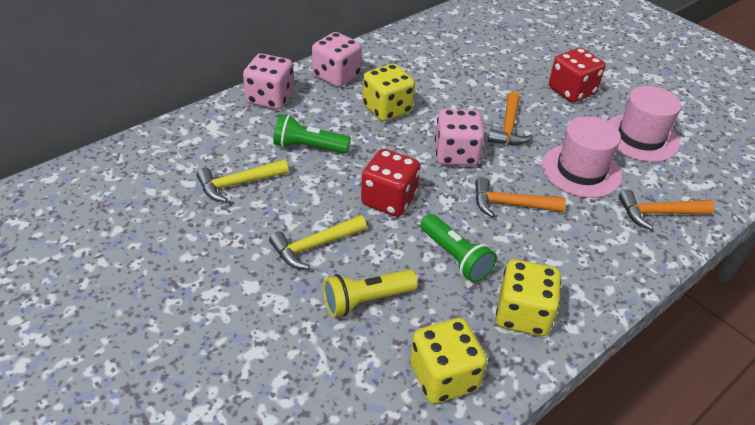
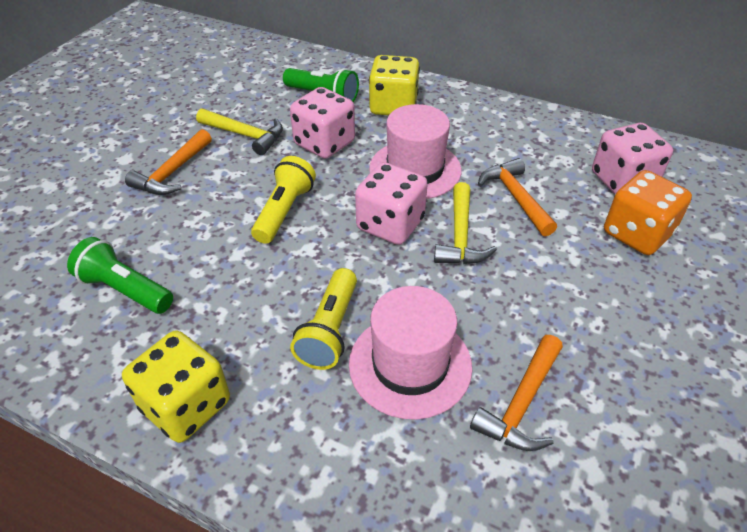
orange dice: 0 -> 1
red dice: 2 -> 0
yellow dice: 3 -> 2
yellow flashlight: 1 -> 2

